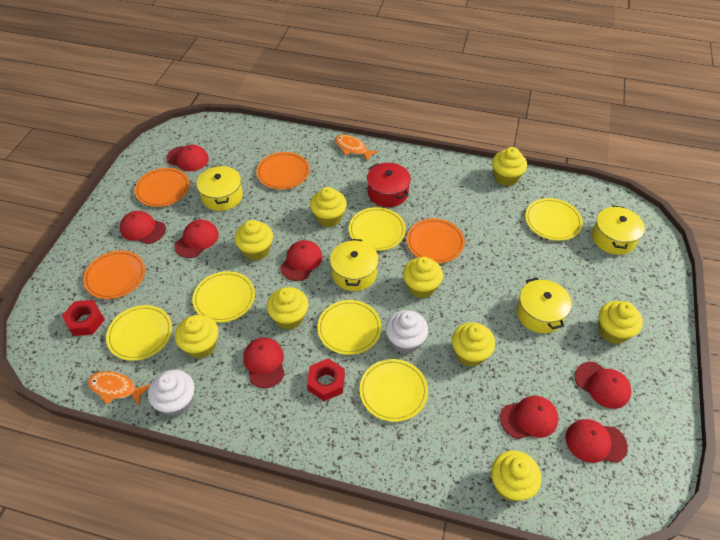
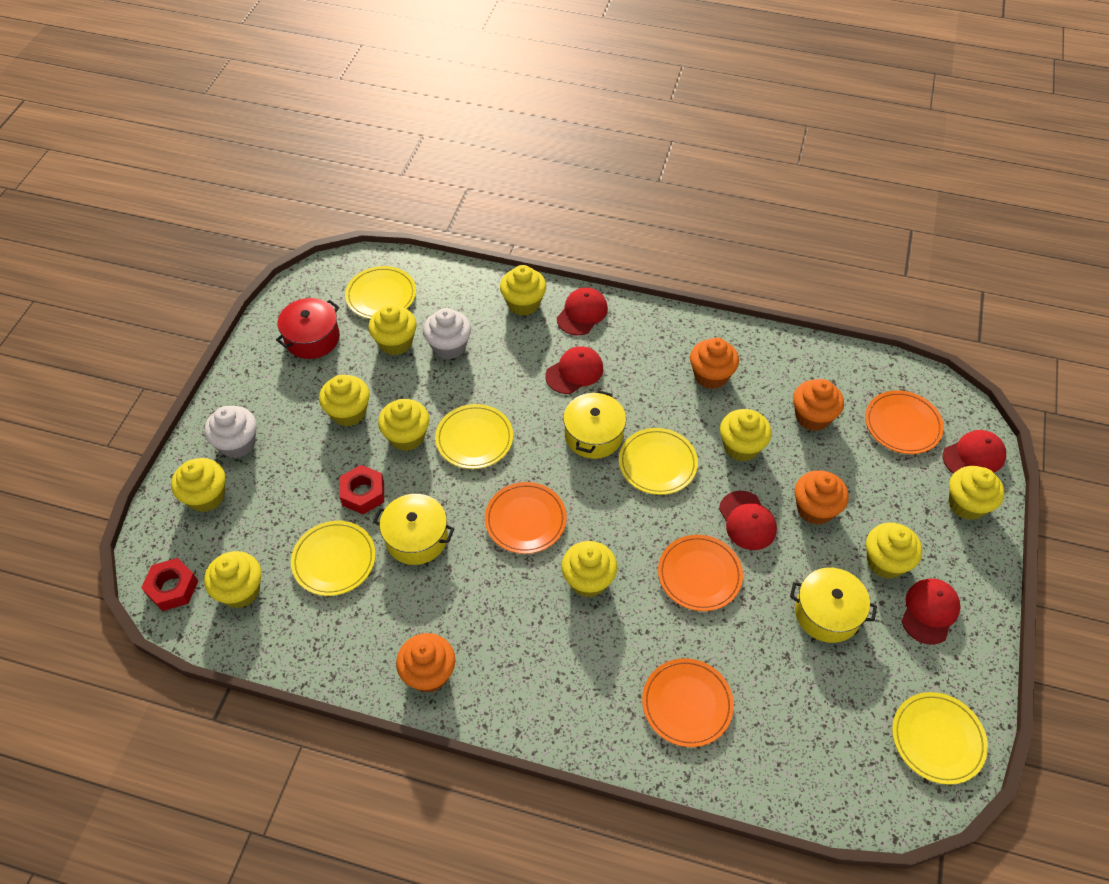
orange cupcake: 0 -> 4
orange fish: 2 -> 0
red cap: 8 -> 5
yellow cupcake: 9 -> 10
yellow plate: 6 -> 5
yellow pot: 4 -> 3

